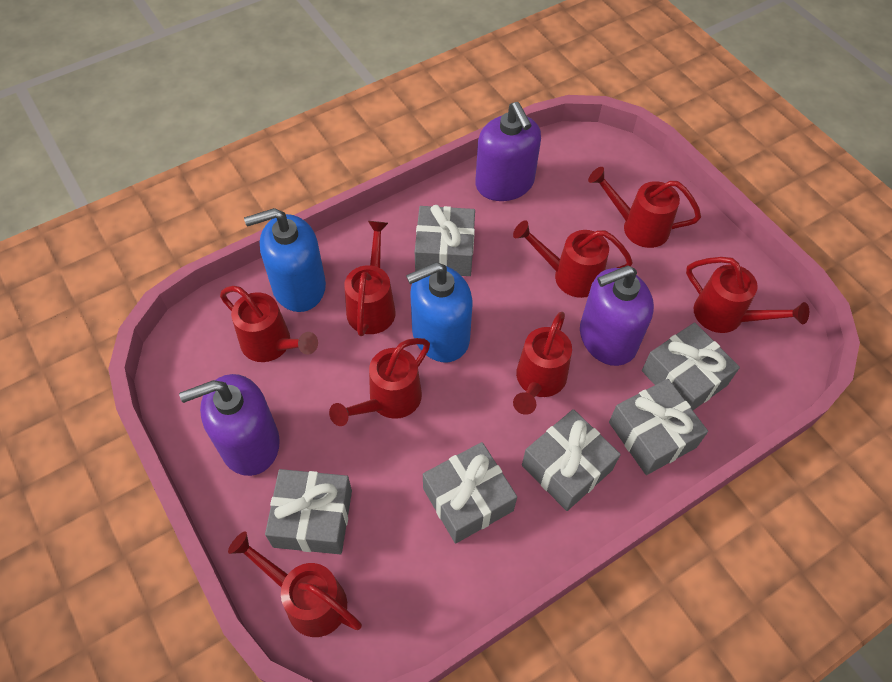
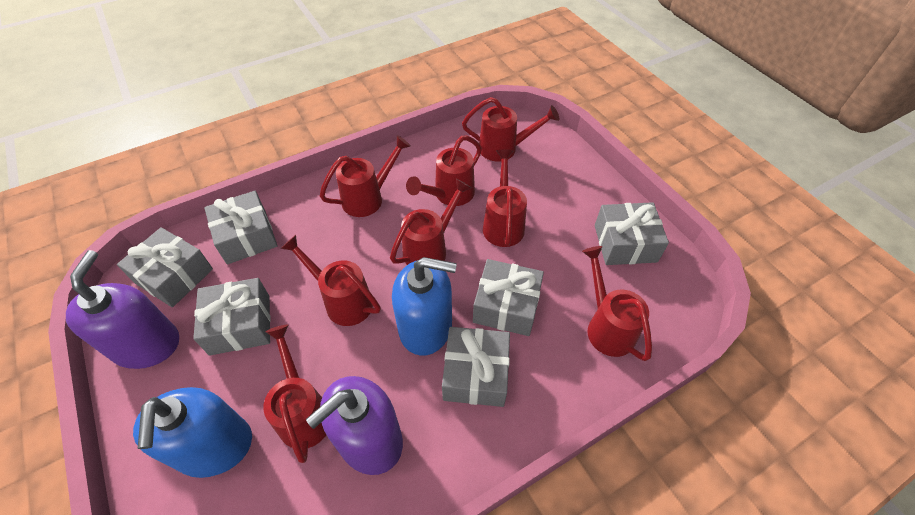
purple soap dispenser: 3 -> 2

